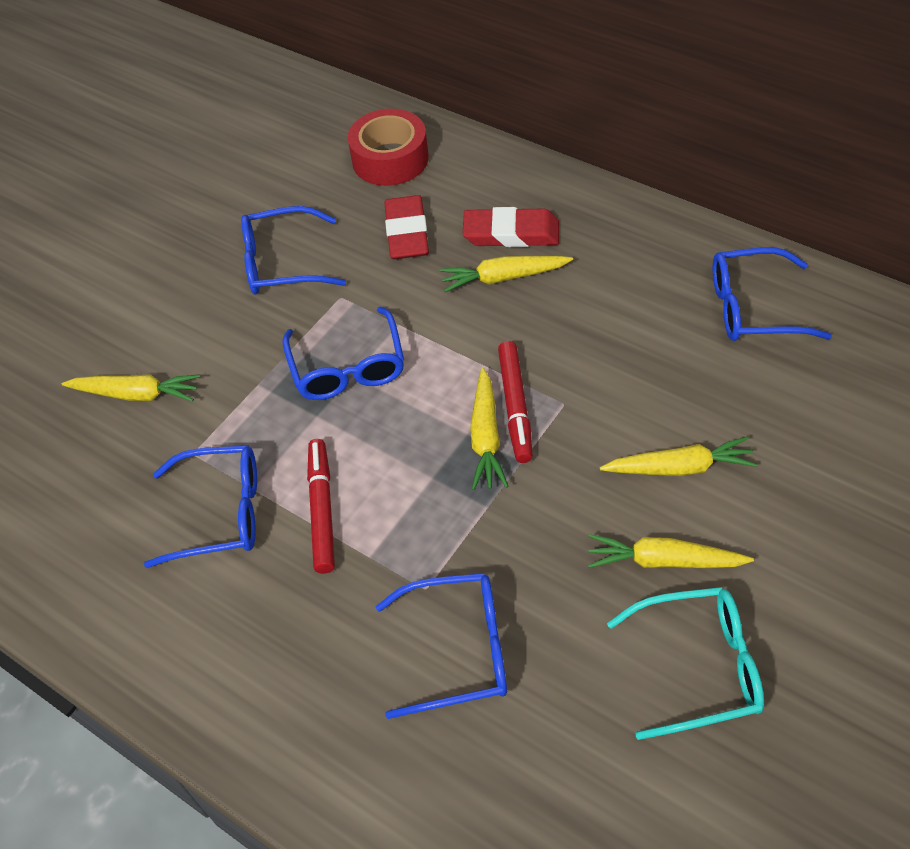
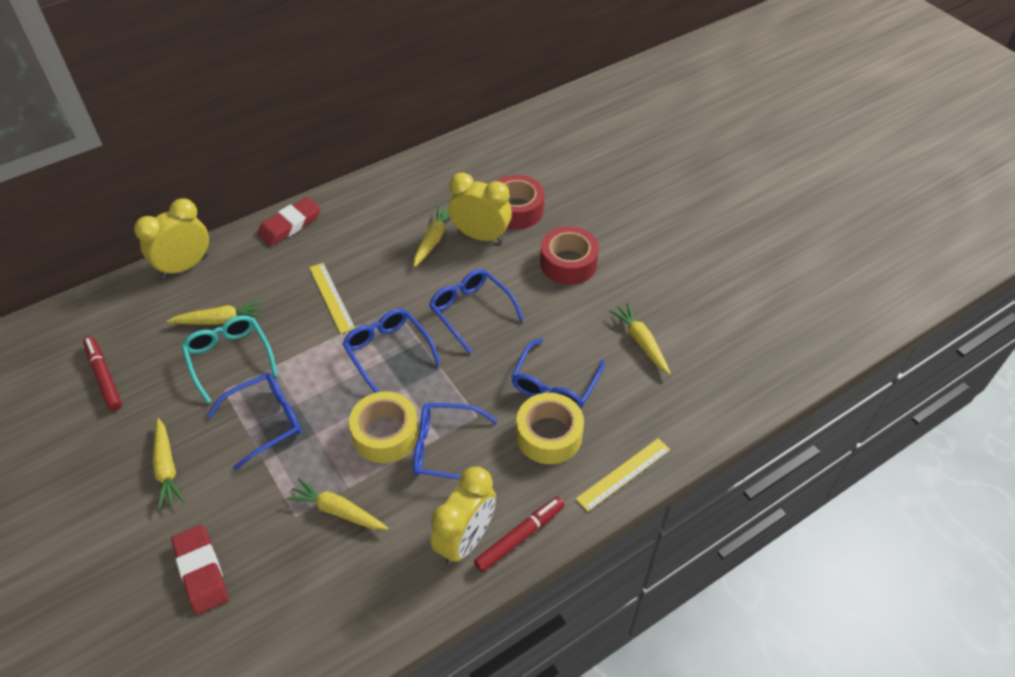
red tape: 1 -> 2
yellow clock: 0 -> 3
yellow ruler: 0 -> 2
yellow tape: 0 -> 2

